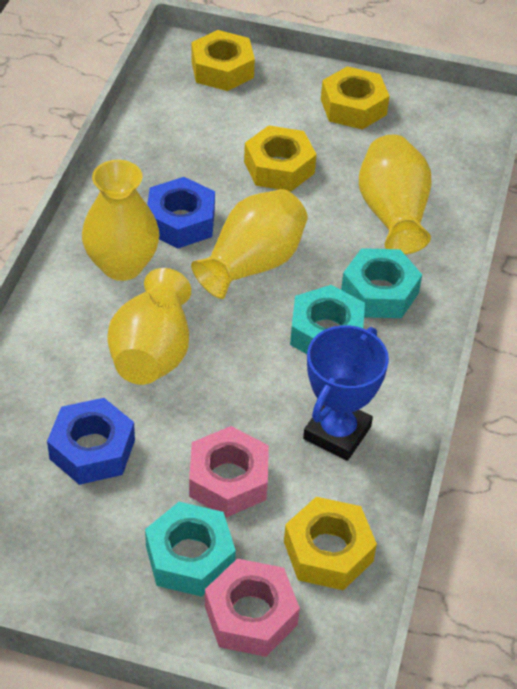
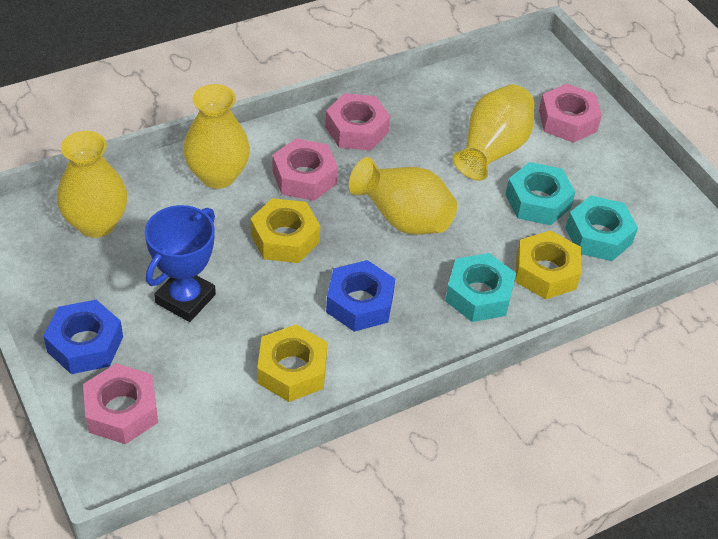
pink nut: 2 -> 4
yellow nut: 4 -> 3

